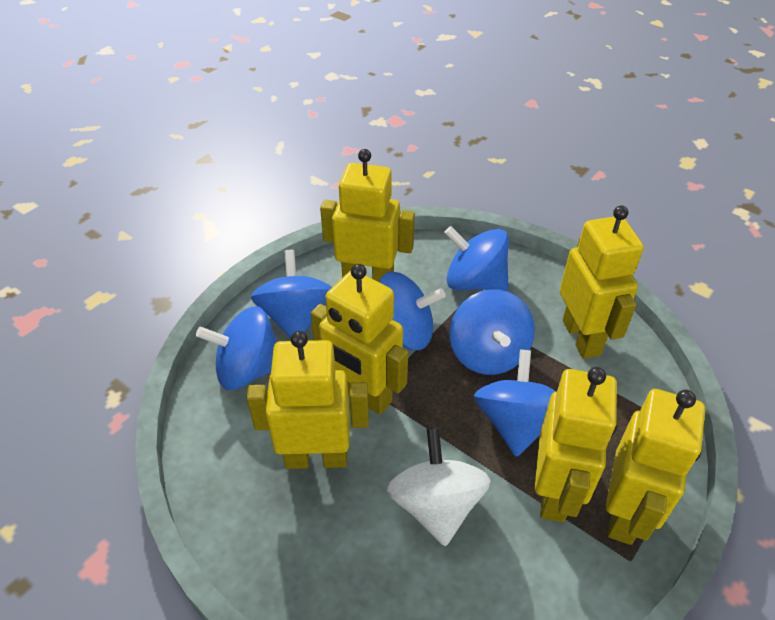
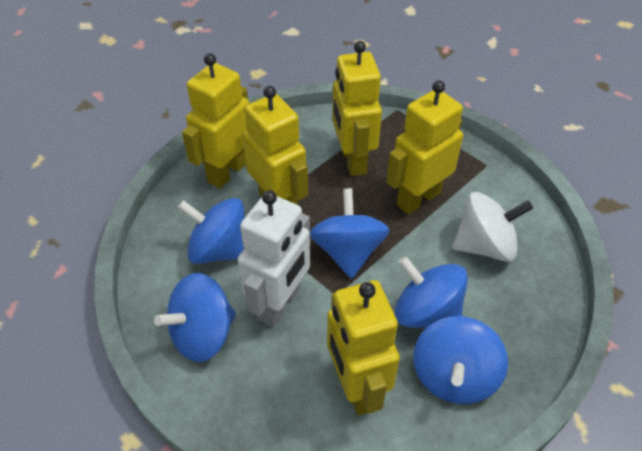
blue spinning top: 6 -> 5
white robot: 0 -> 1
yellow robot: 6 -> 5

